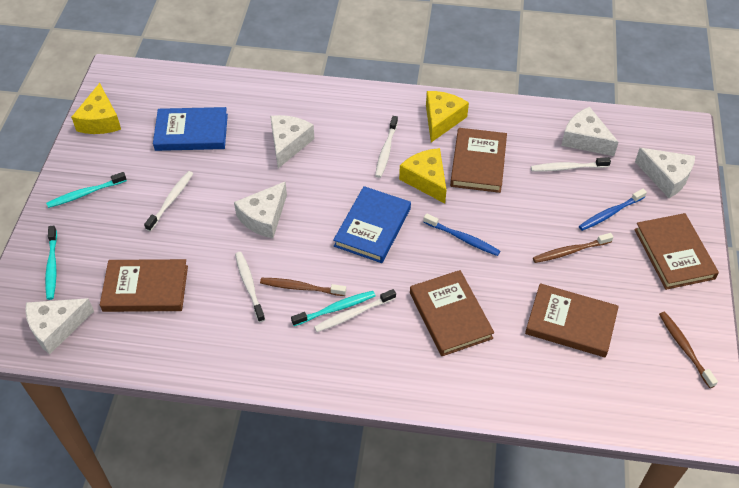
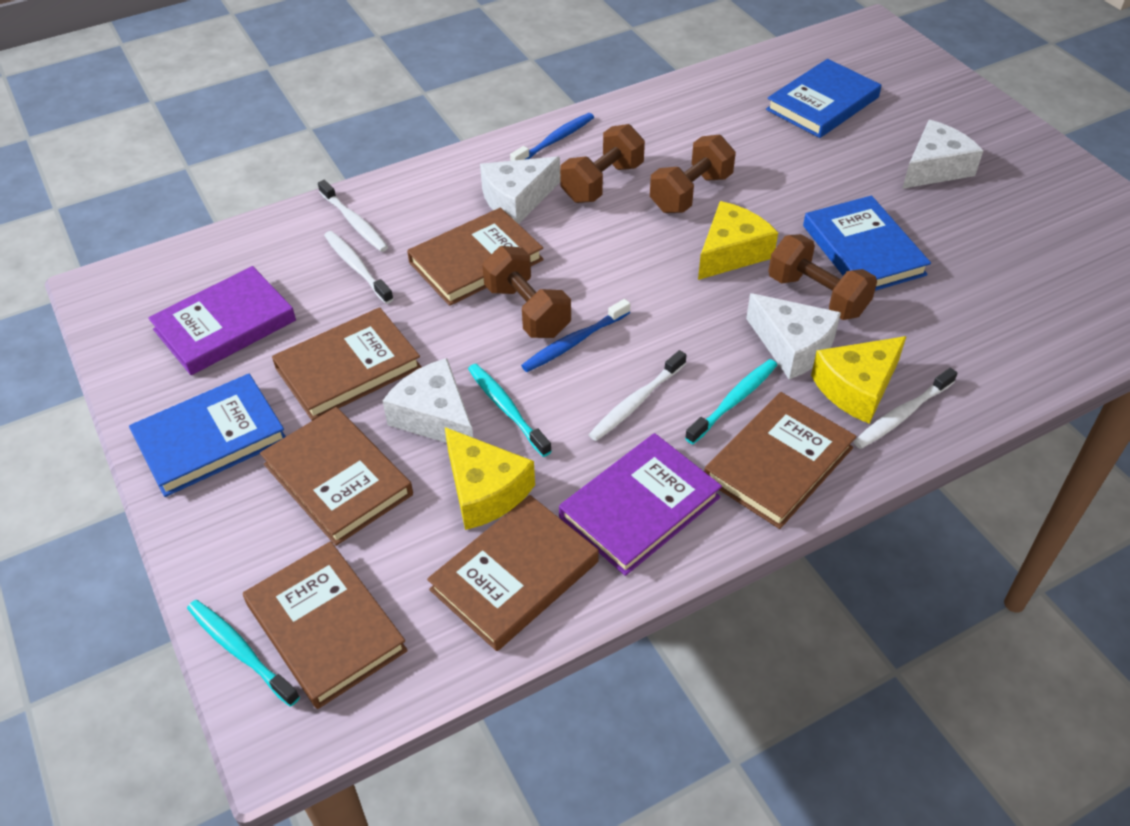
blue book: 2 -> 3
brown book: 5 -> 6
brown dumbbell: 0 -> 4
brown toothbrush: 3 -> 0
purple book: 0 -> 2
white cheese: 5 -> 4
white toothbrush: 5 -> 4

